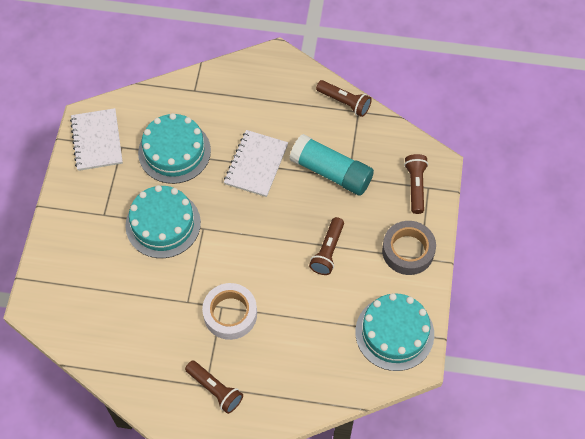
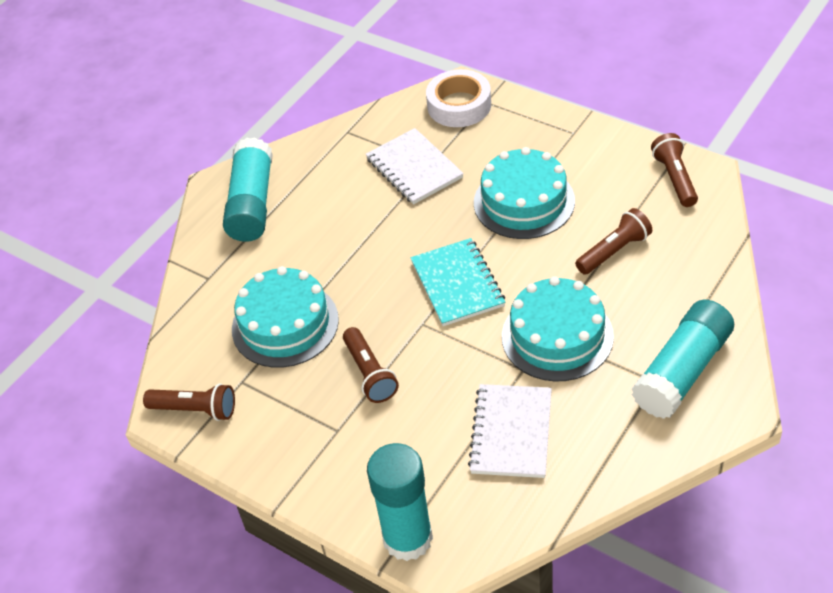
grey tape: 1 -> 0
turquoise glue stick: 1 -> 3
turquoise notebook: 0 -> 1

